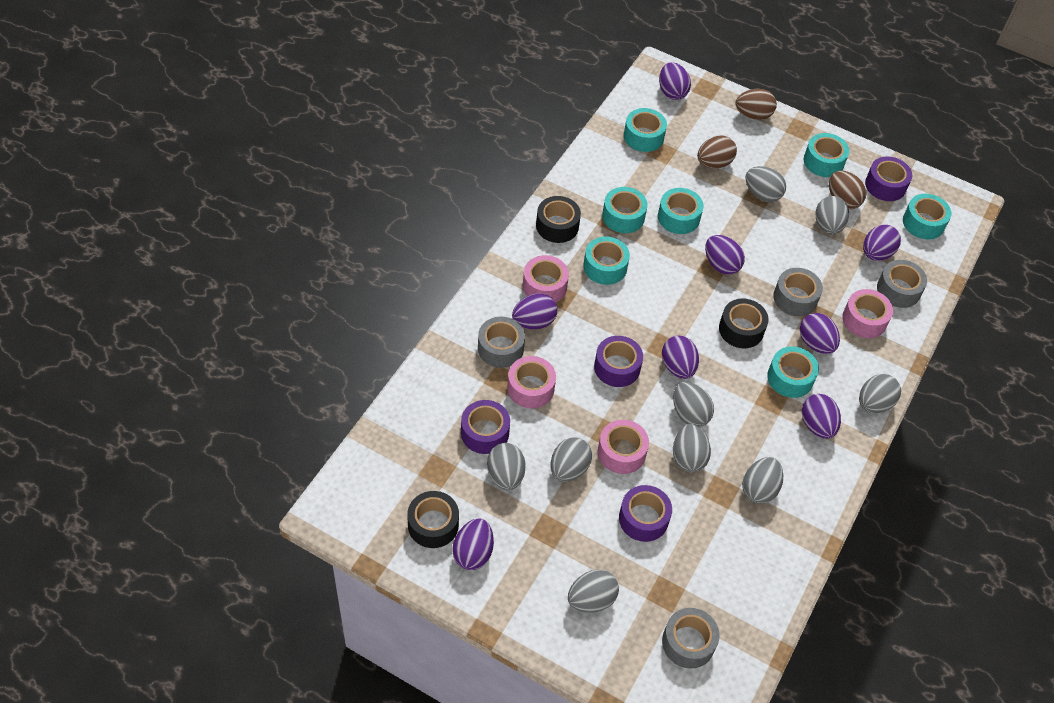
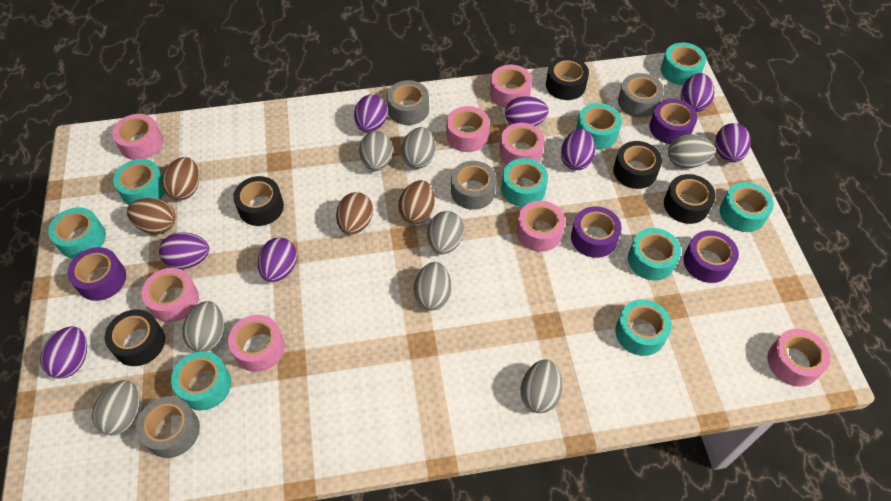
black tape: 3 -> 5
brown egg: 3 -> 4
grey egg: 9 -> 8
pink tape: 4 -> 8
turquoise tape: 7 -> 9

